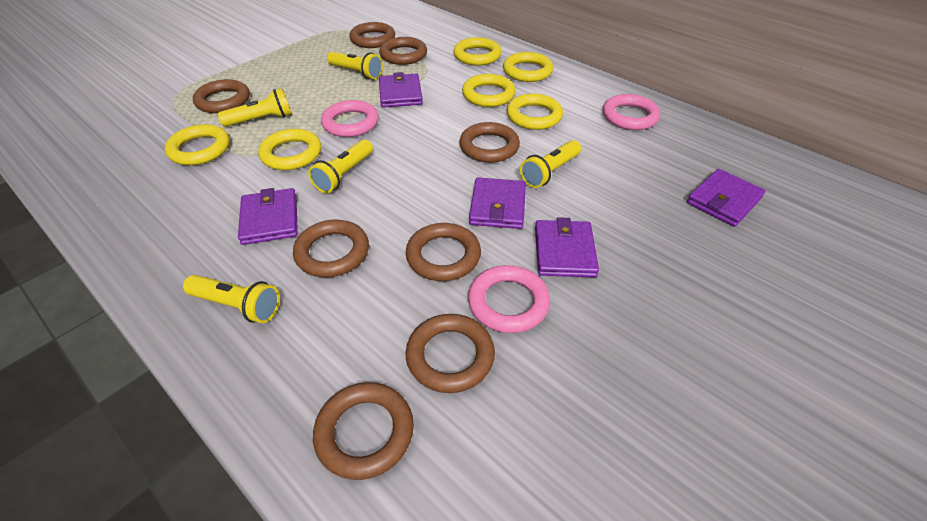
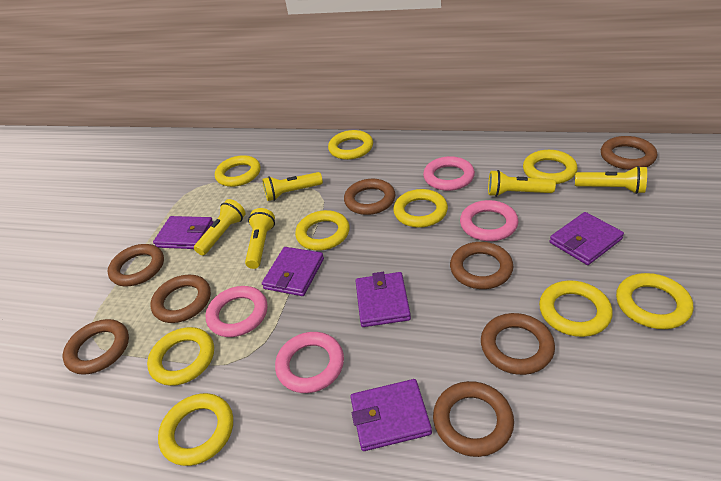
pink ring: 3 -> 4
yellow ring: 6 -> 9

